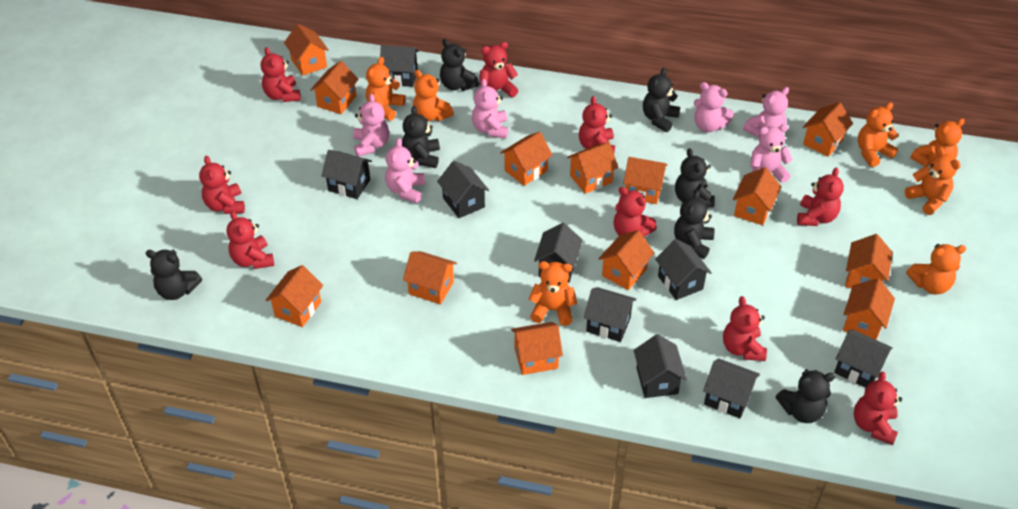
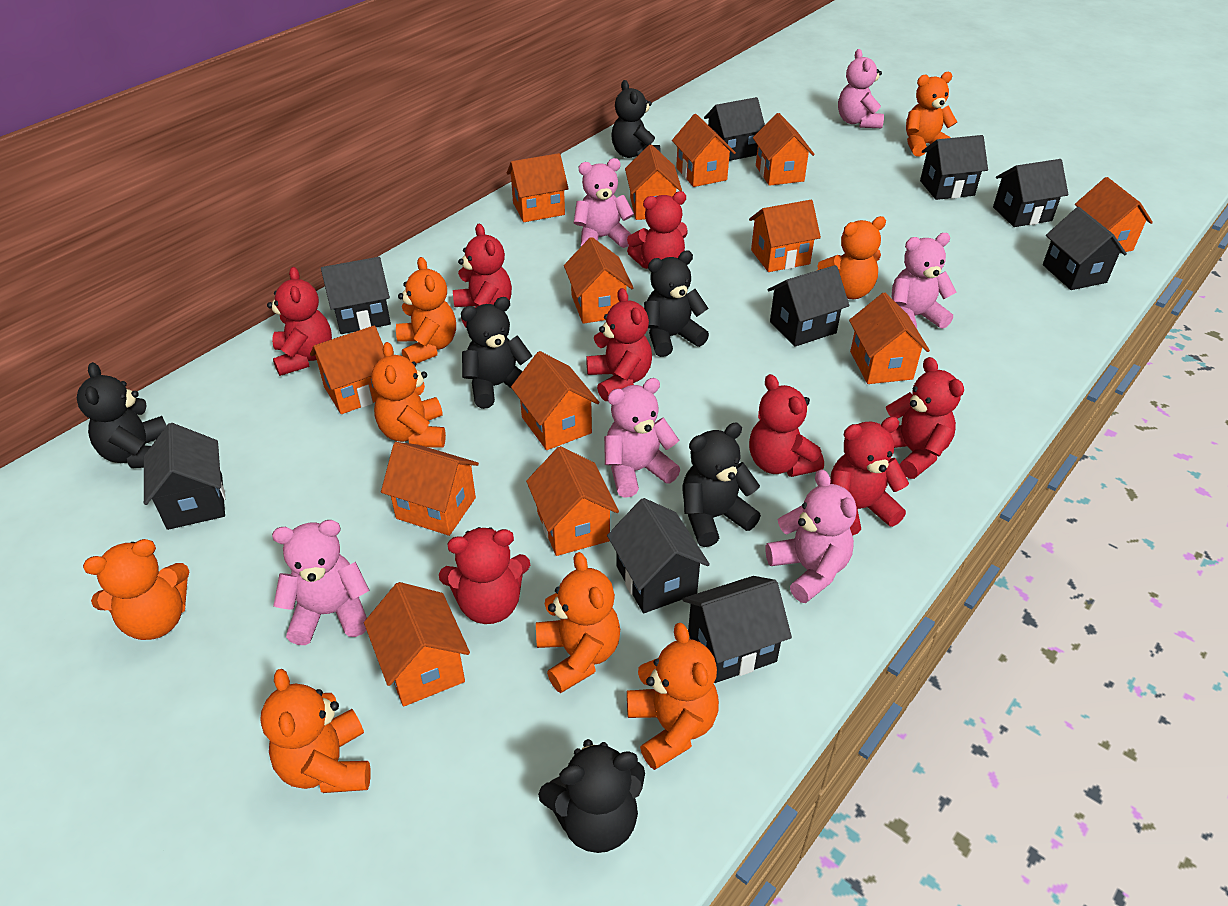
black teddy bear: 7 -> 6
orange teddy bear: 7 -> 8
red teddy bear: 9 -> 8

